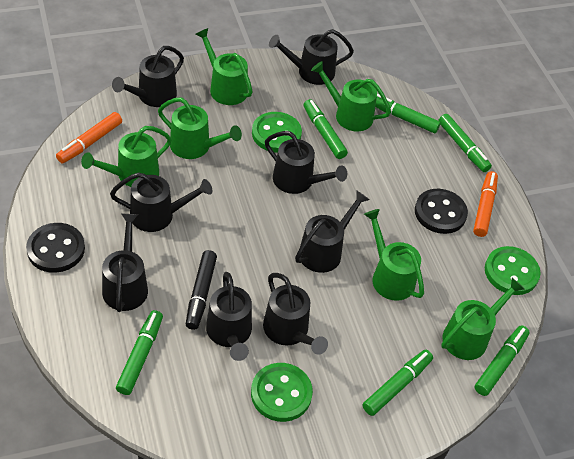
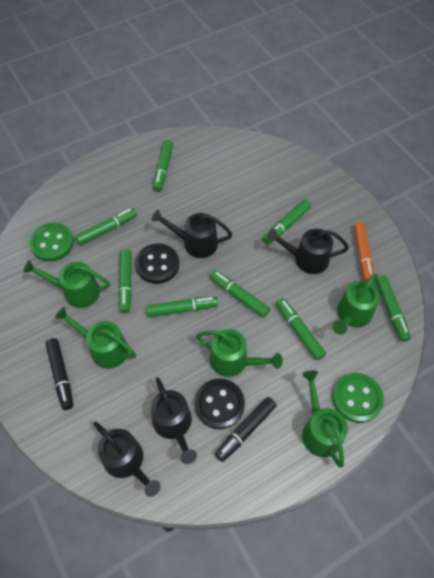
black marker: 1 -> 2
black watering can: 8 -> 4
green button: 3 -> 2
green marker: 6 -> 8
green watering can: 6 -> 5
orange marker: 2 -> 1

